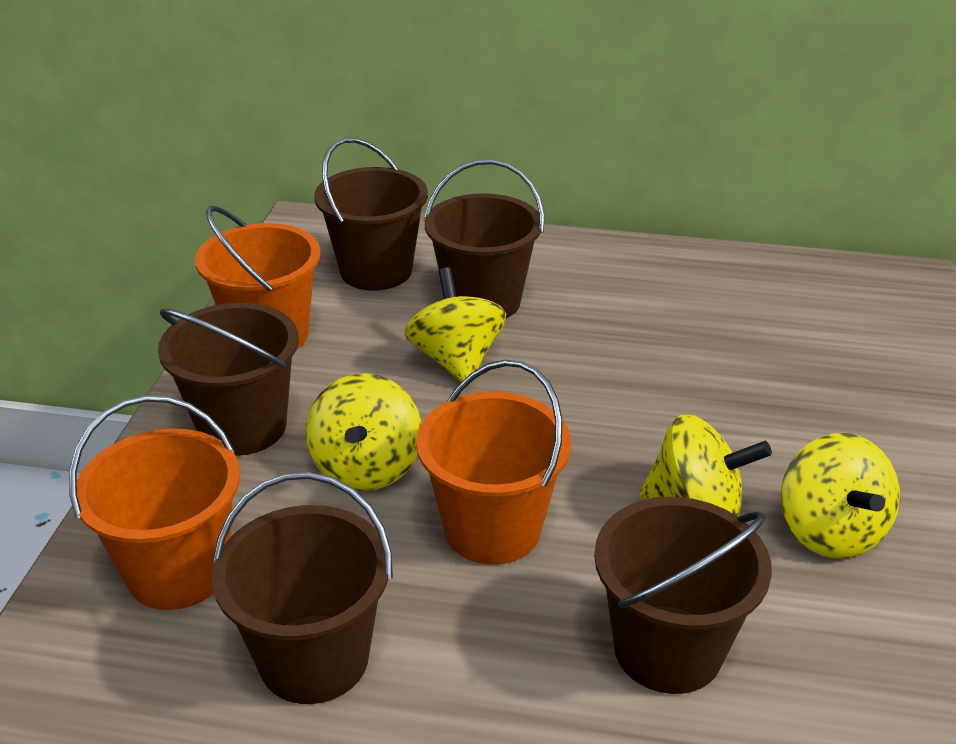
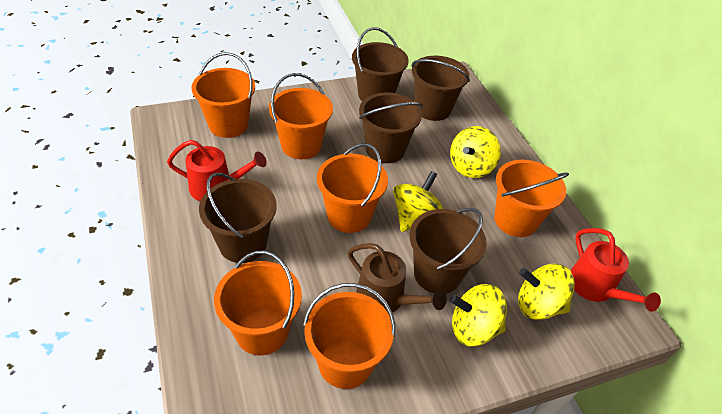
brown watering can: 0 -> 1
orange bucket: 3 -> 6
red watering can: 0 -> 2

